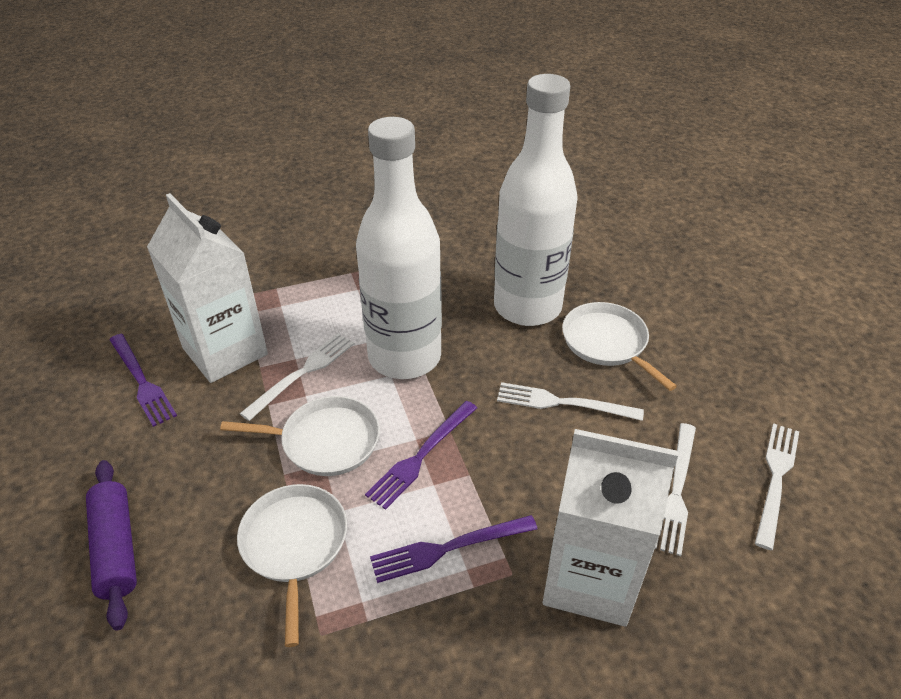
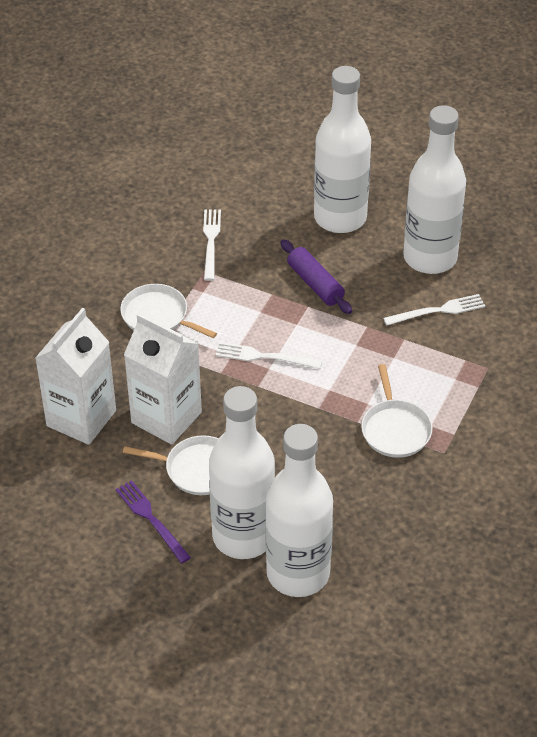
purple fork: 3 -> 1
white bottle: 2 -> 4
white fork: 4 -> 3

